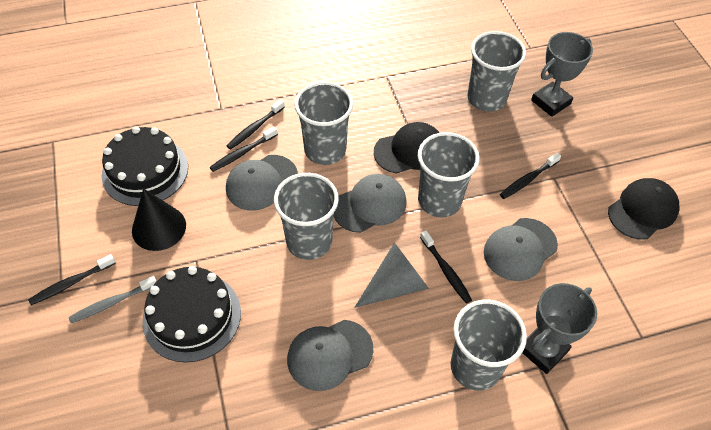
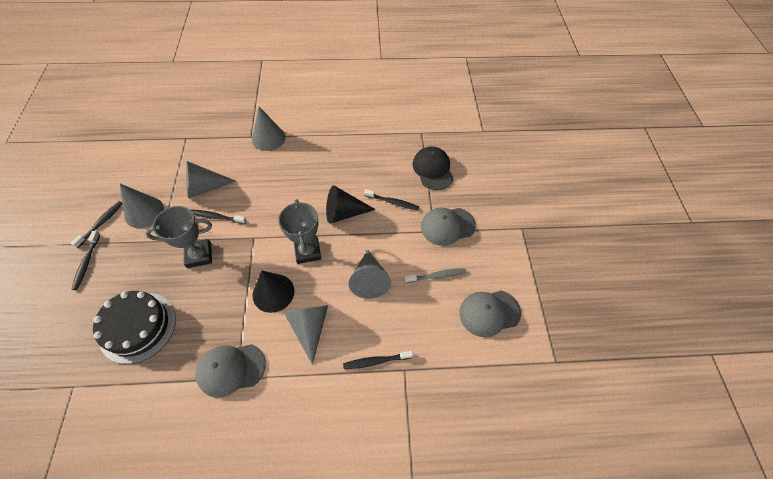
black cake: 2 -> 1
black cap: 2 -> 1
black cone: 1 -> 2
grey cap: 4 -> 3
grey cone: 1 -> 5
grey cup: 5 -> 0

